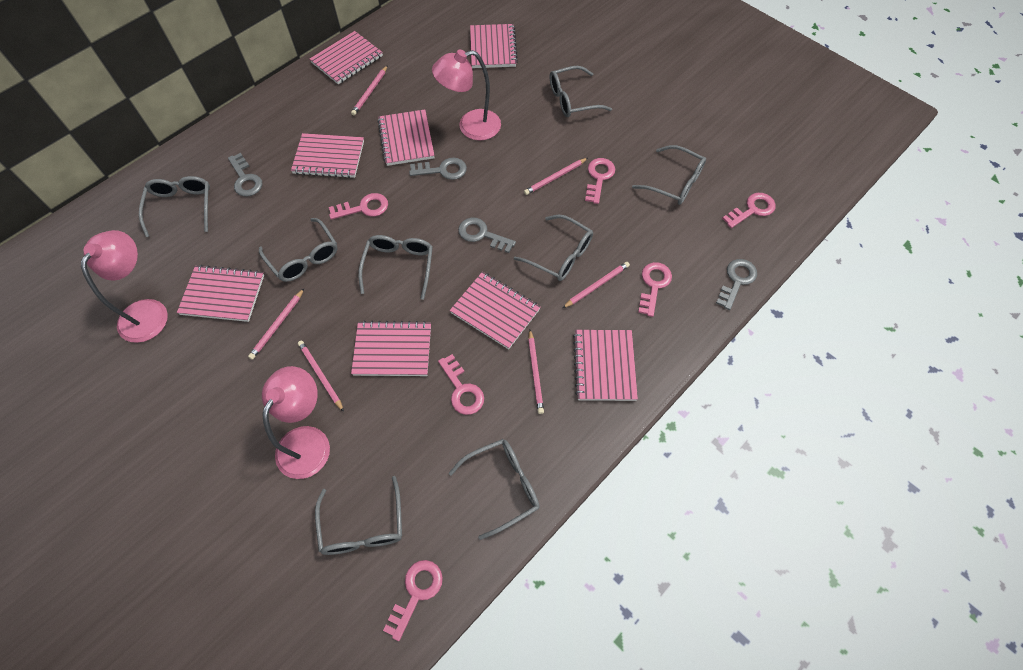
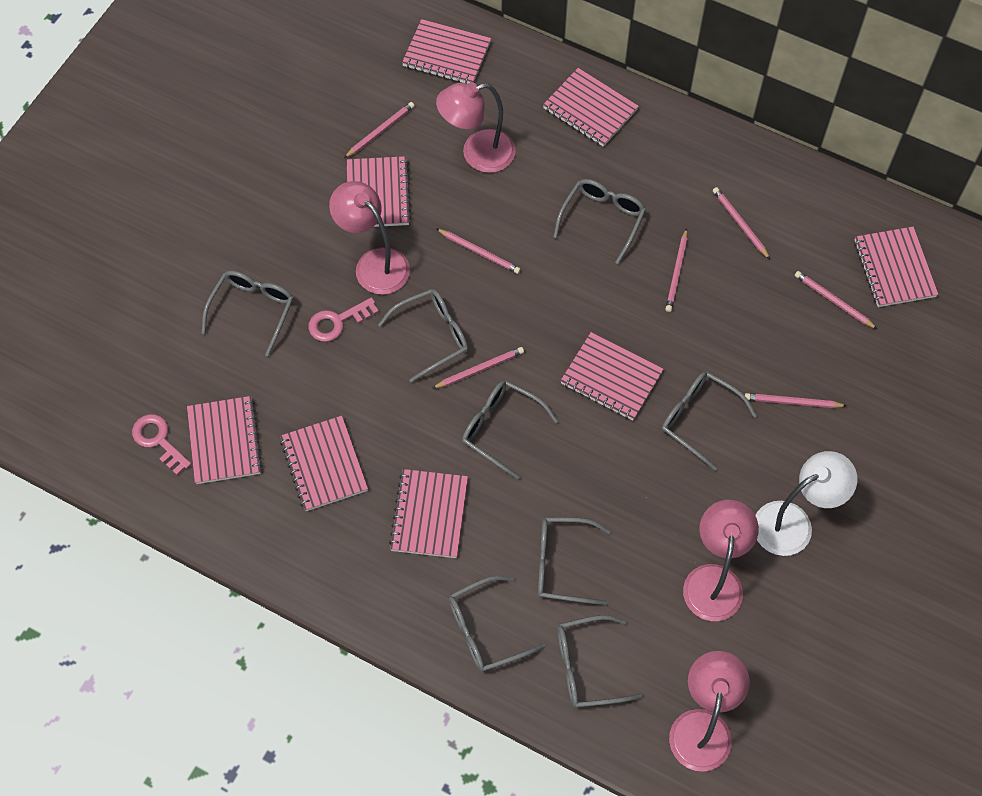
grey key: 4 -> 0
pink key: 6 -> 2
pink lamp: 3 -> 4
pink pencil: 6 -> 7
white lamp: 0 -> 1

